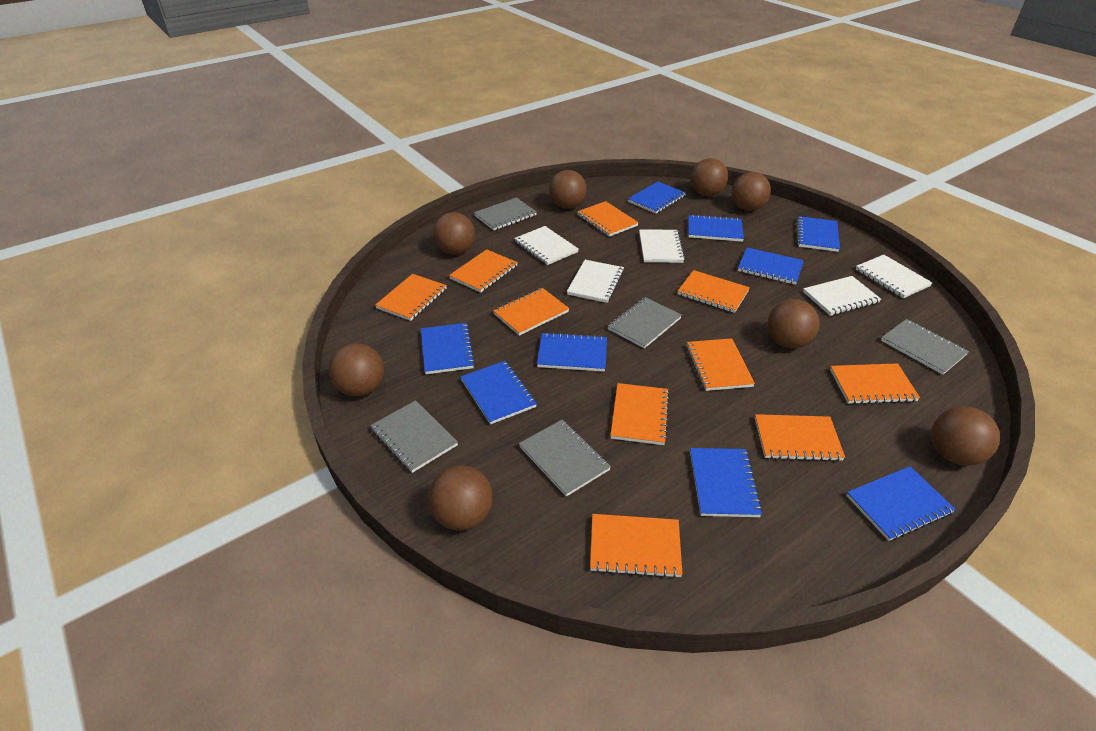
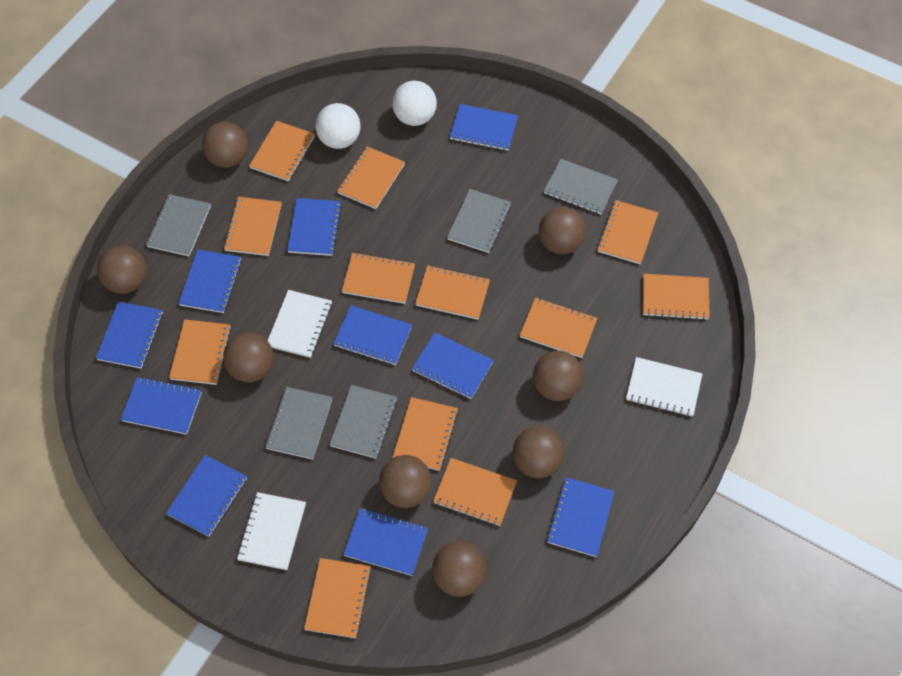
blue notebook: 9 -> 10
orange notebook: 10 -> 12
white ball: 0 -> 2
white notebook: 5 -> 3

